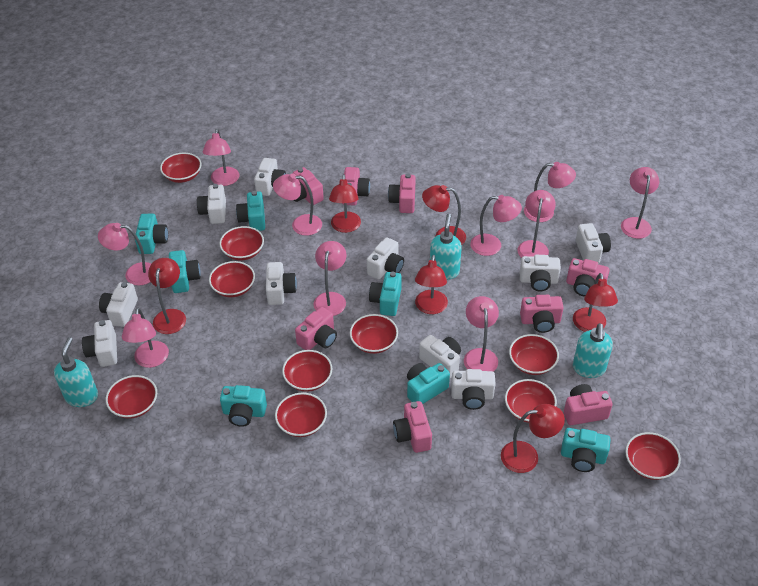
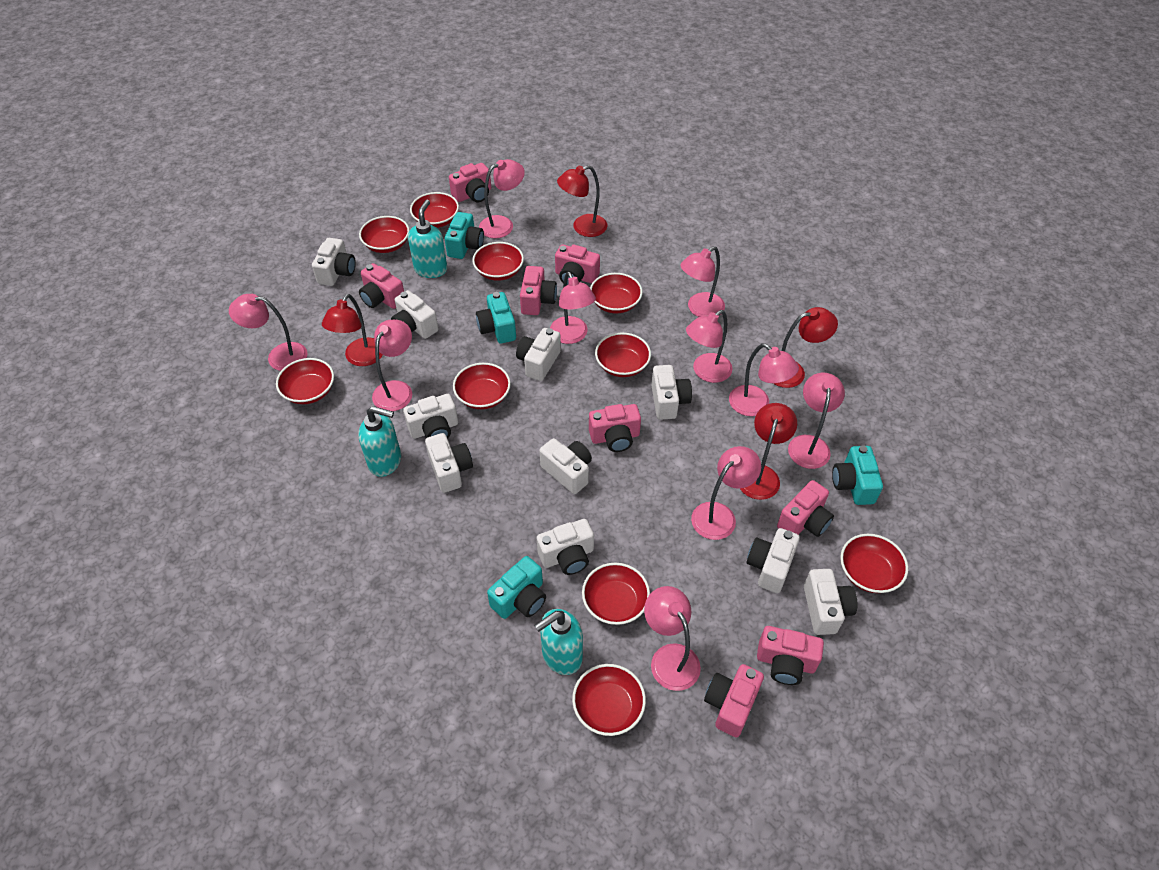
red lamp: 6 -> 4
turquoise camera: 7 -> 4

